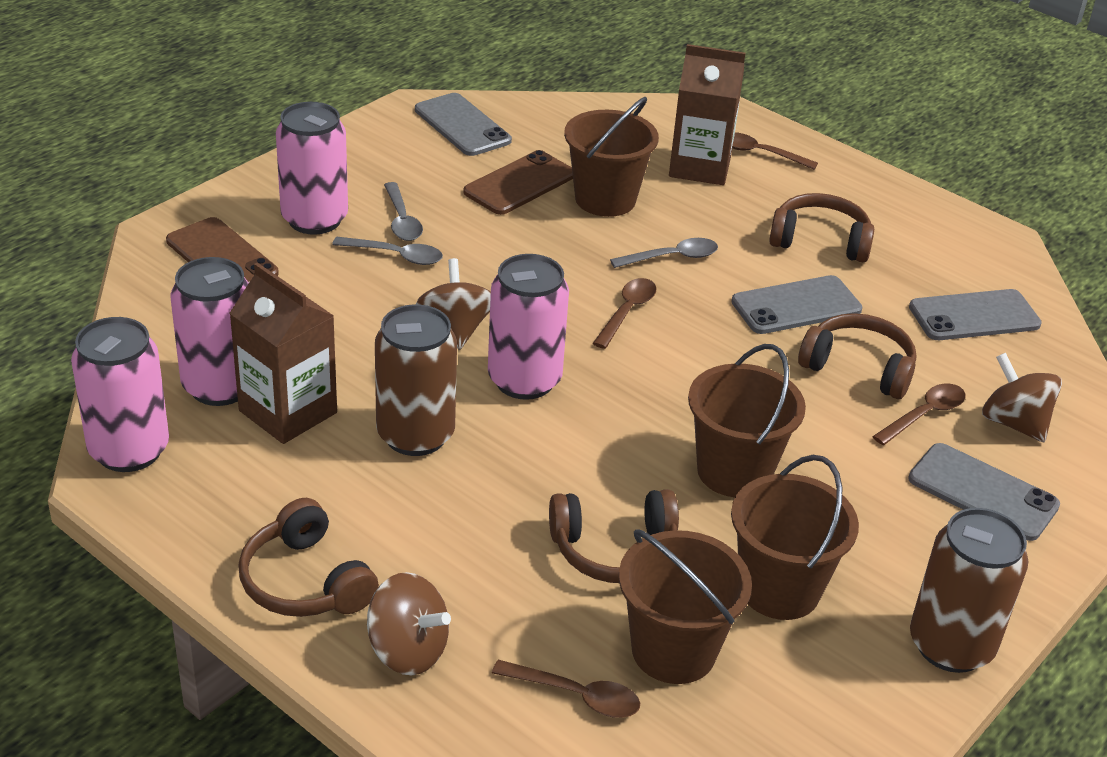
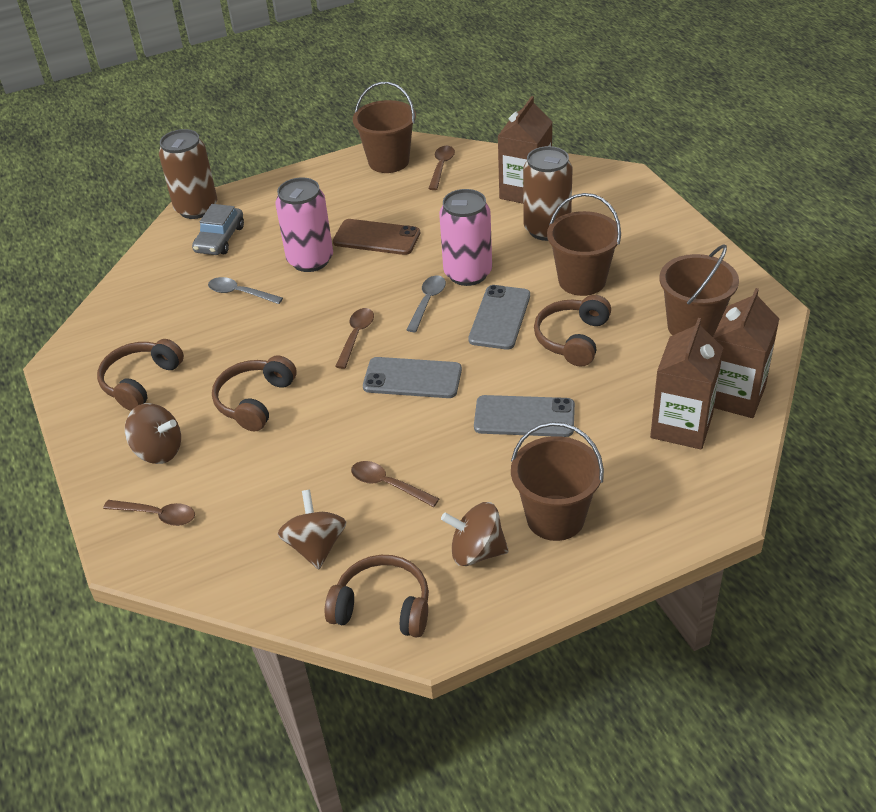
brown carton: 2 -> 3
brown phone: 2 -> 1
grey car: 0 -> 1
grey phone: 4 -> 3
grey spoon: 3 -> 2
pink can: 4 -> 2

